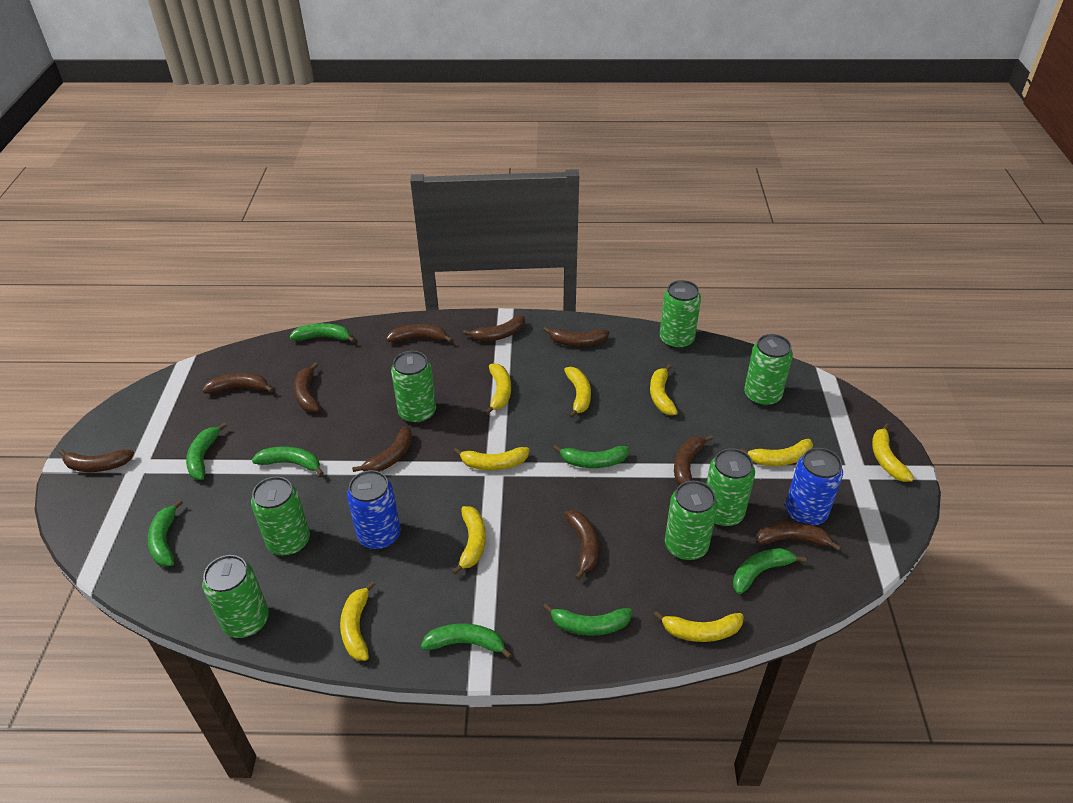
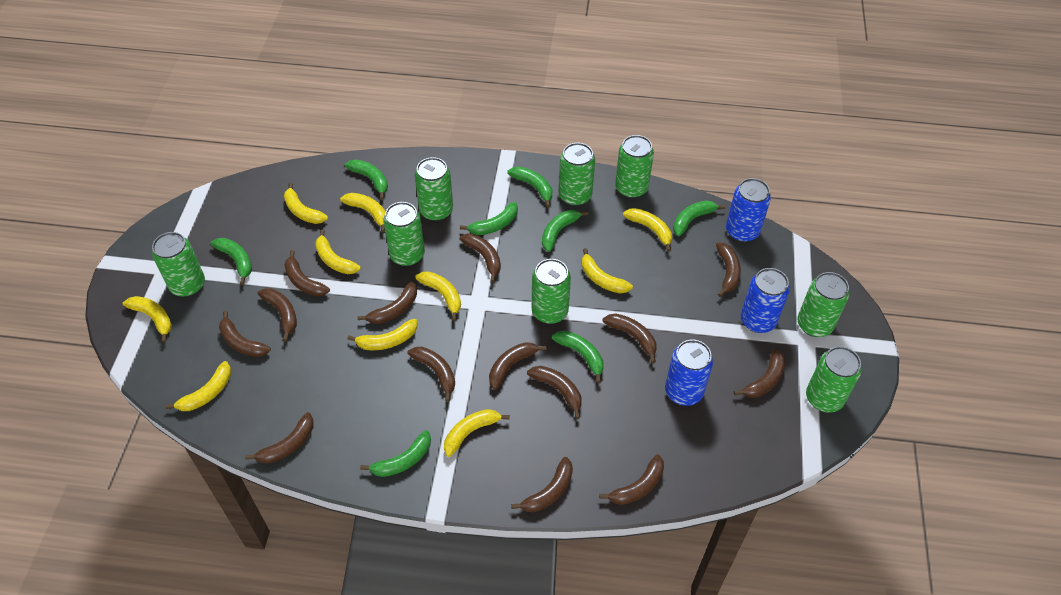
blue can: 2 -> 3
brown banana: 10 -> 14
green can: 7 -> 8
yellow banana: 9 -> 10

